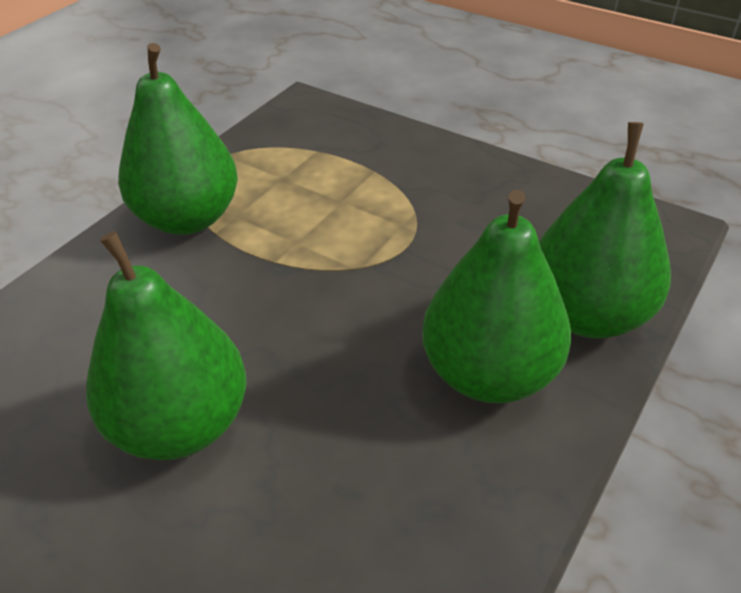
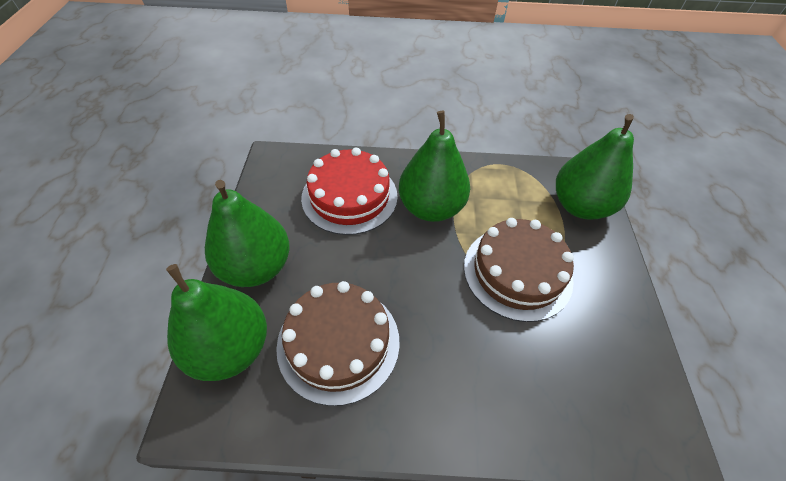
brown cake: 0 -> 2
red cake: 0 -> 1

